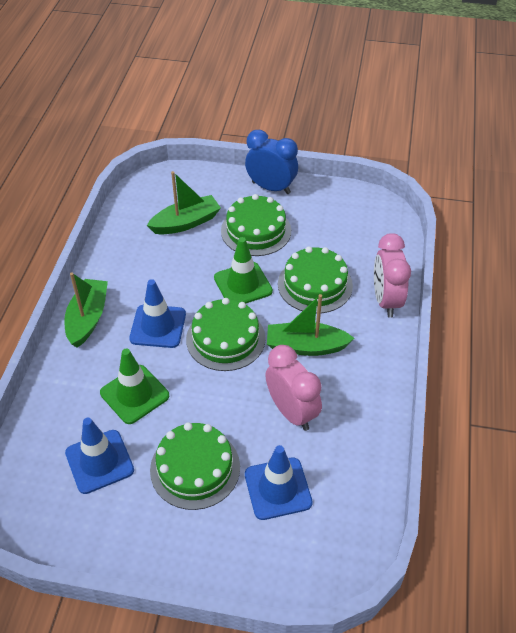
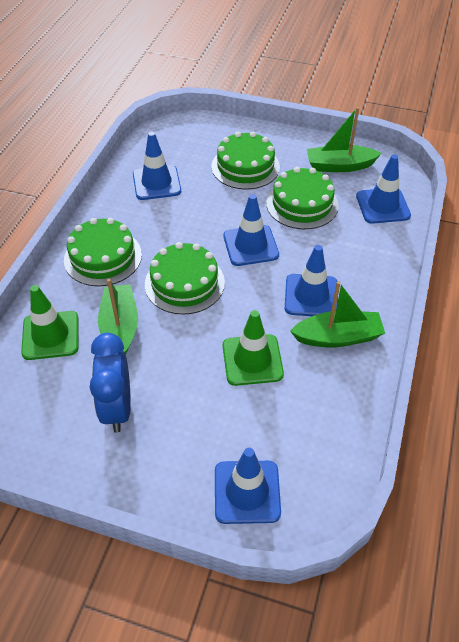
blue traffic cone: 3 -> 5
pink clock: 2 -> 0

